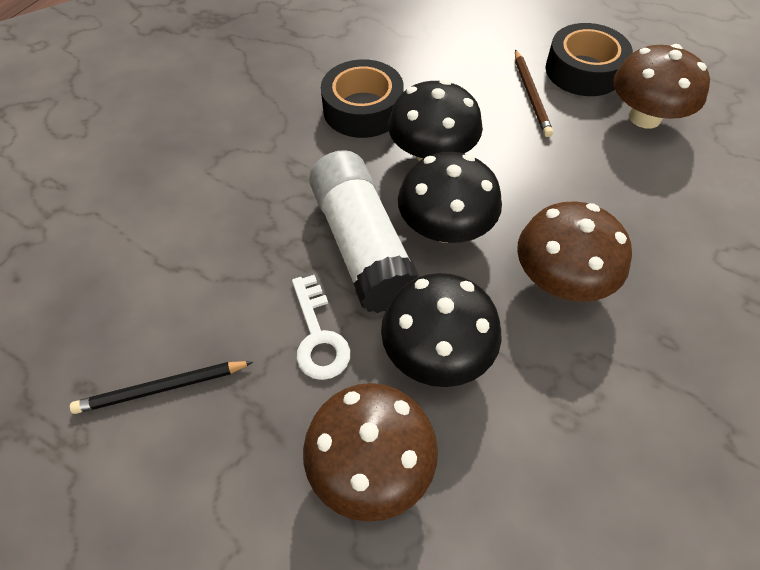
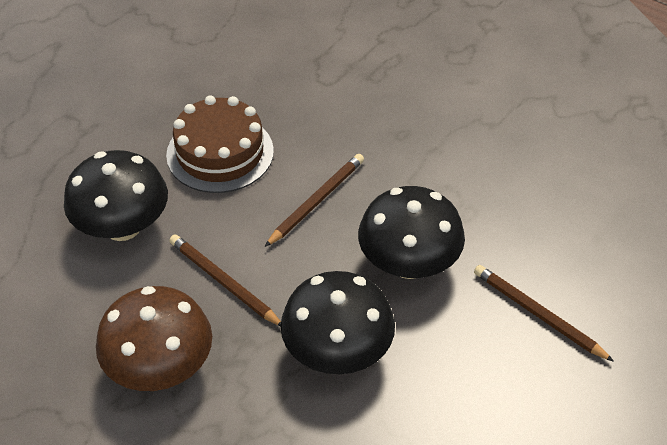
black pencil: 1 -> 0
black tape: 2 -> 0
brown cake: 0 -> 1
brown mushroom: 3 -> 1
brown pencil: 1 -> 3
white glue stick: 1 -> 0
white key: 1 -> 0

